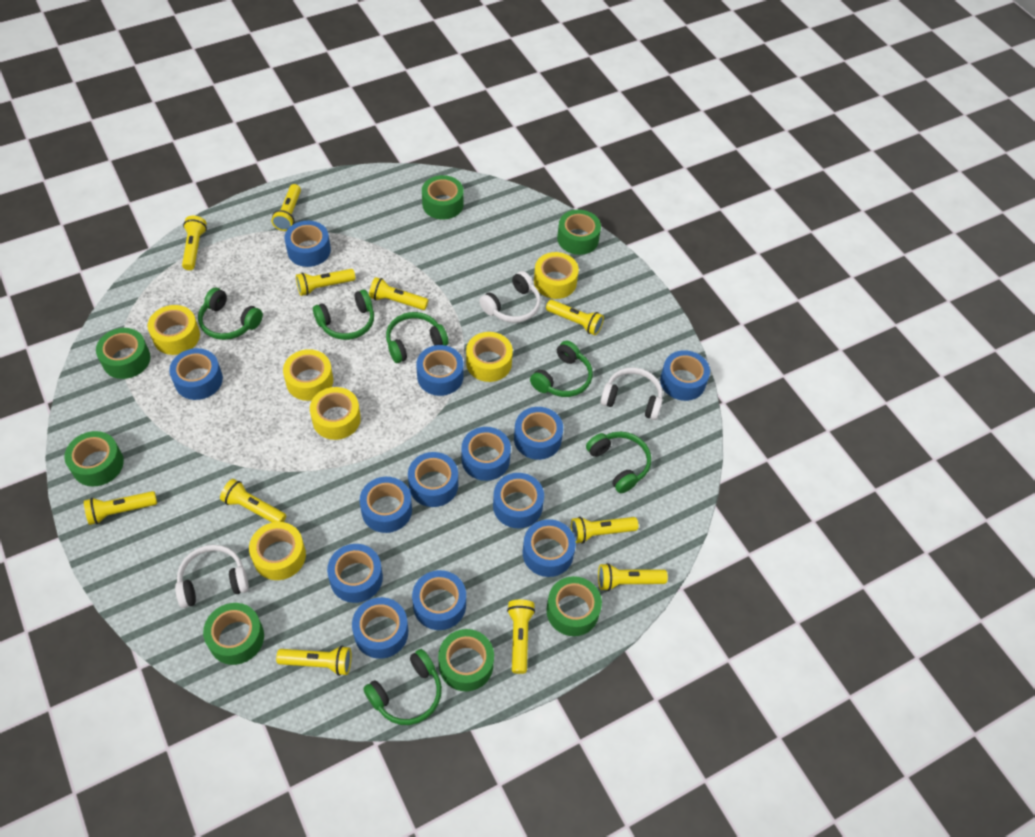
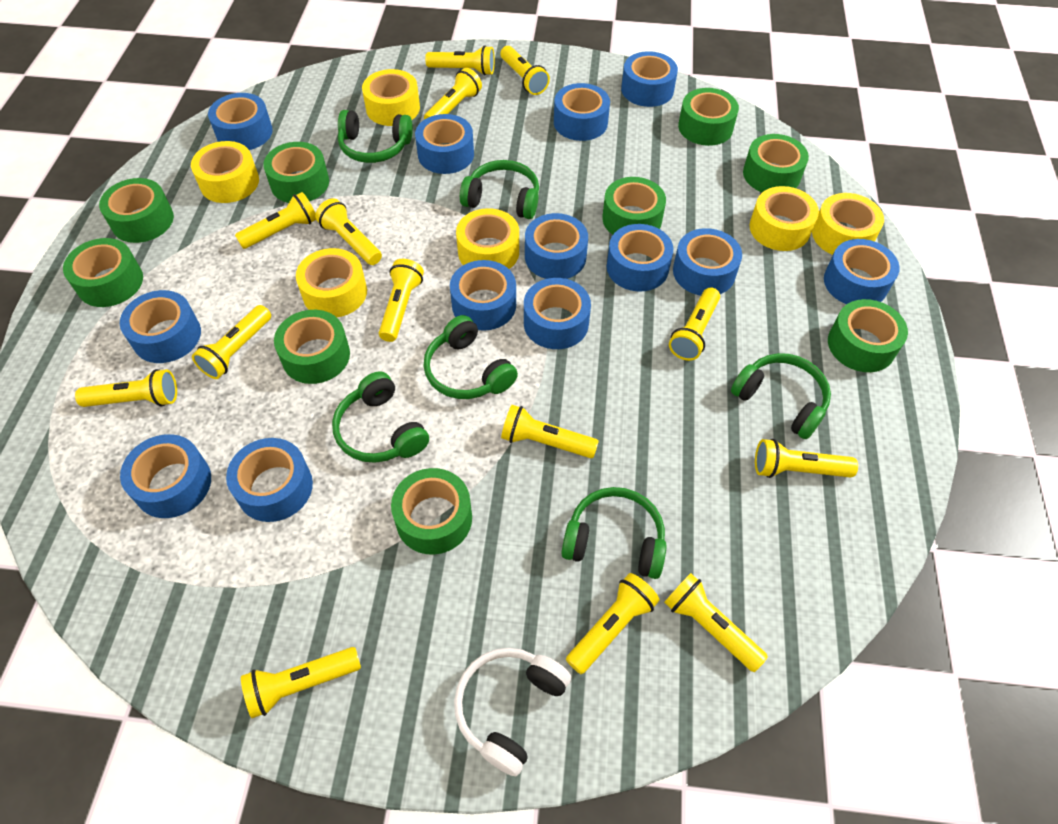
green tape: 7 -> 9
white headphones: 3 -> 1
yellow flashlight: 11 -> 14

